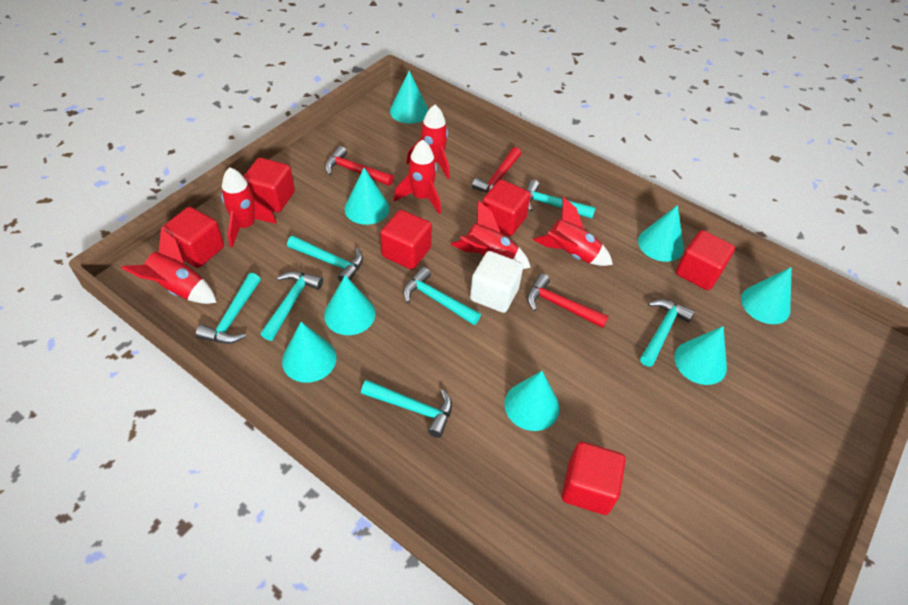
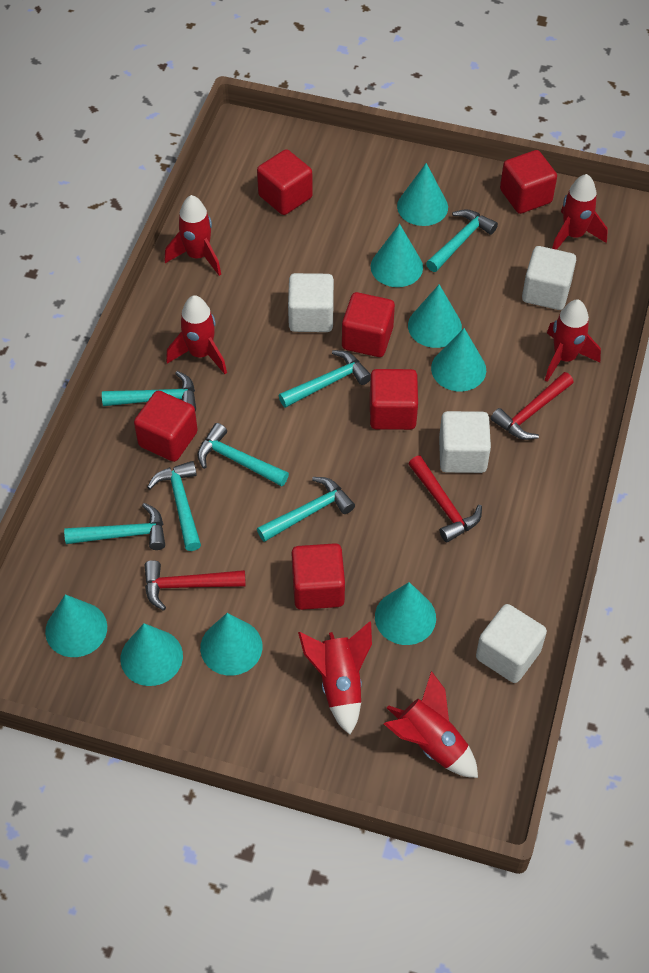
white cube: 1 -> 4

